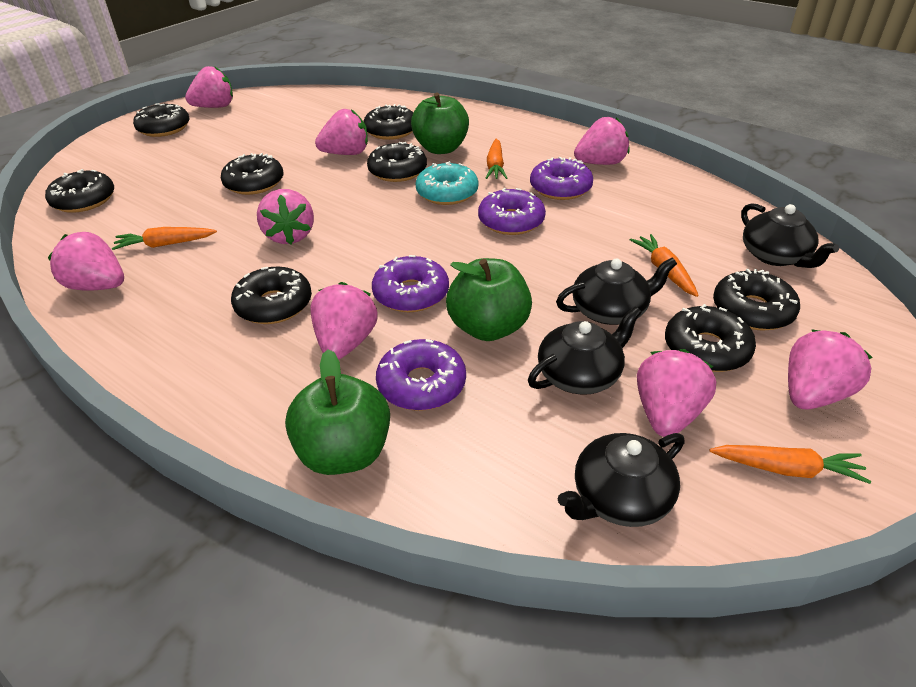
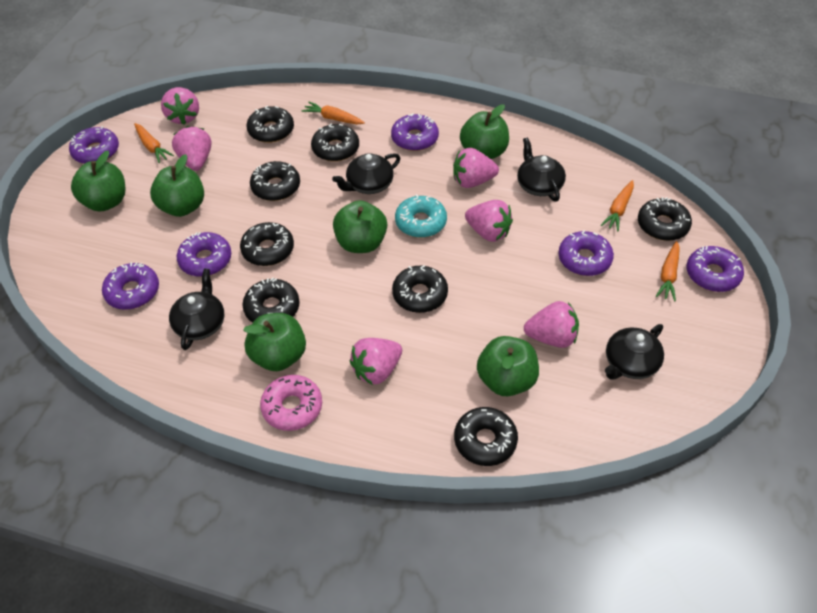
green apple: 3 -> 6
pink donut: 0 -> 1
pink strawberry: 8 -> 6
purple donut: 4 -> 6

